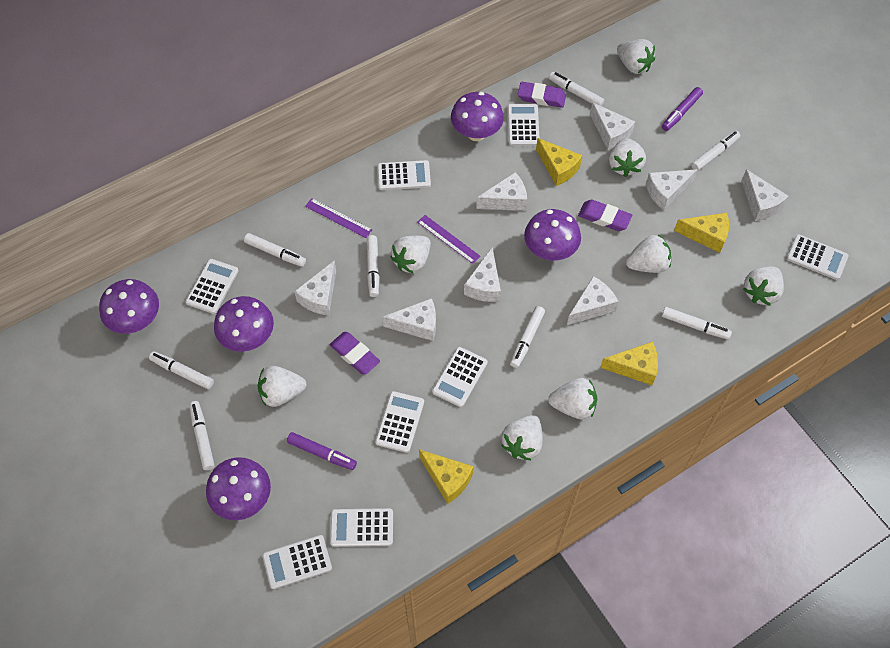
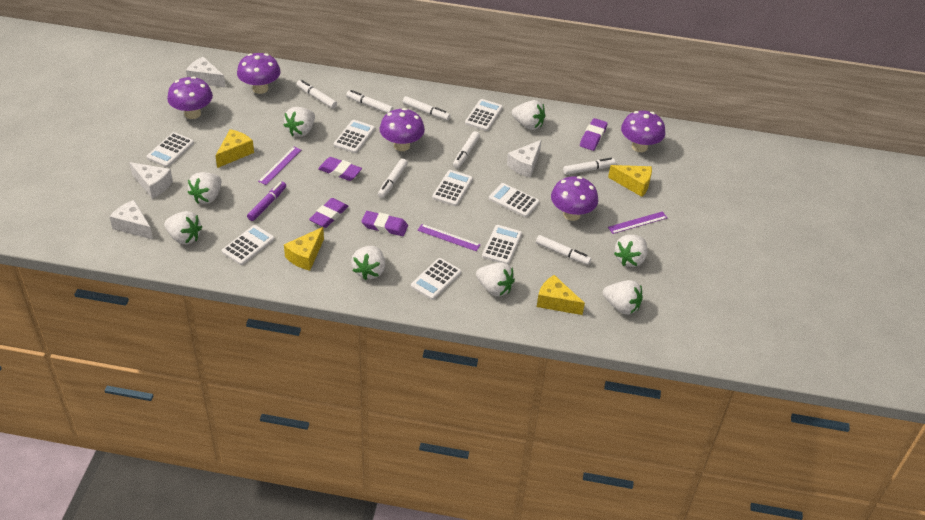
purple eraser: 3 -> 4
purple marker: 2 -> 1
purple ruler: 2 -> 3
white cheese: 8 -> 4
white marker: 8 -> 7

